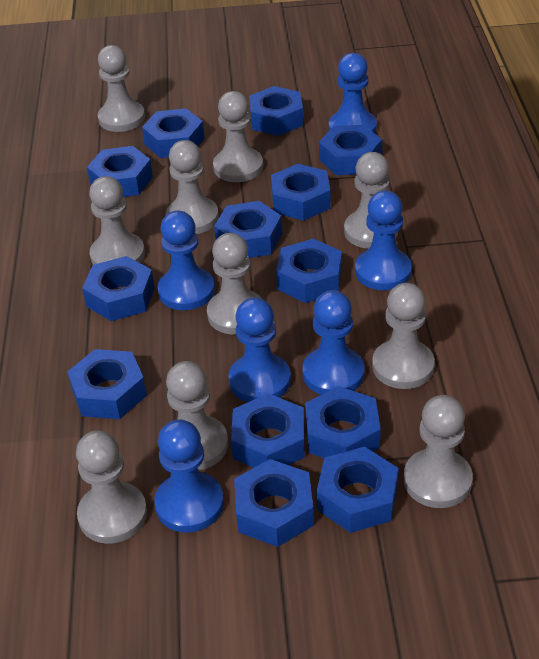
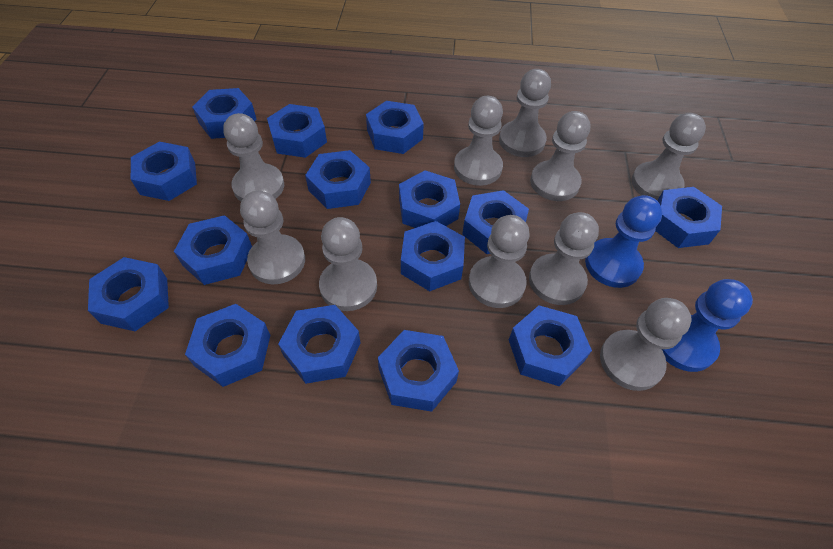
blue nut: 13 -> 15
blue pawn: 6 -> 2

